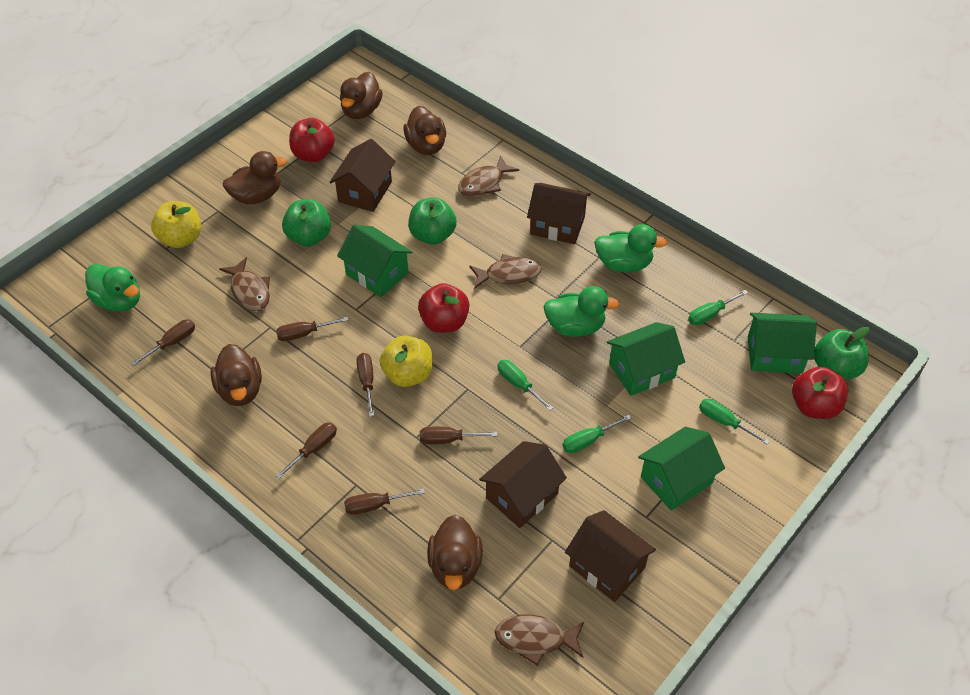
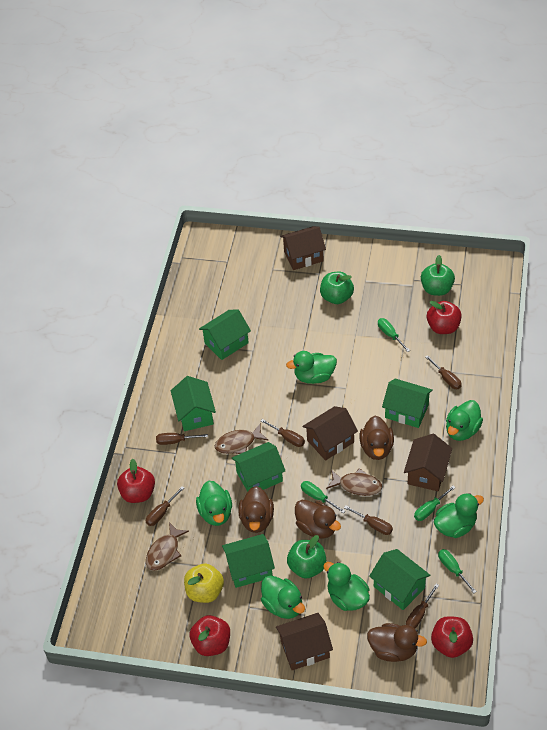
brown duck: 5 -> 4
brown fish: 4 -> 3
green duck: 3 -> 6
green house: 4 -> 6
red apple: 3 -> 4
yellow apple: 2 -> 1

